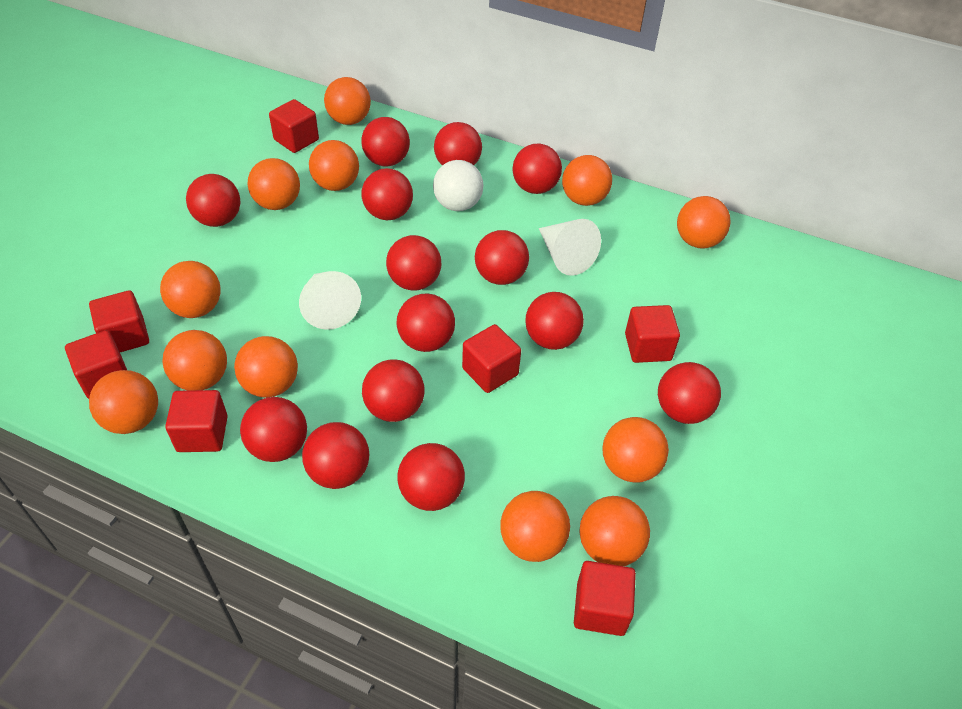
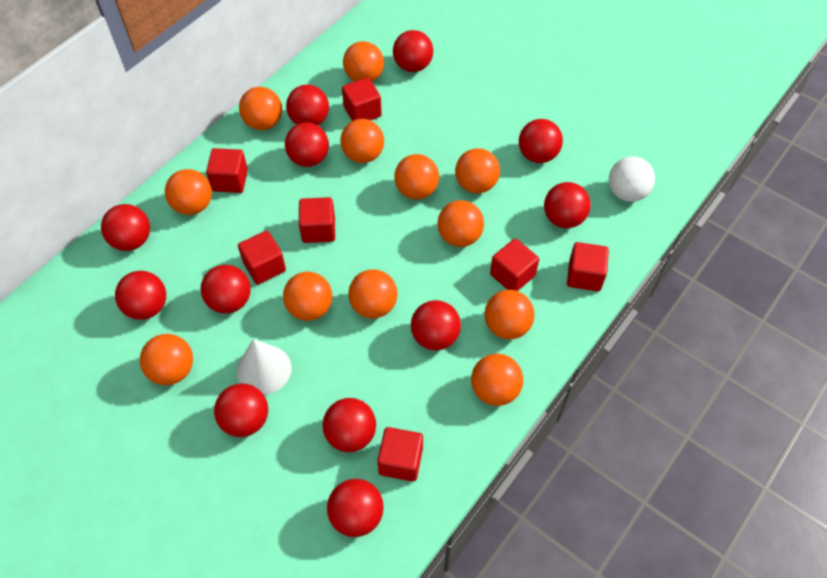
red ball: 14 -> 12
white cone: 2 -> 1

